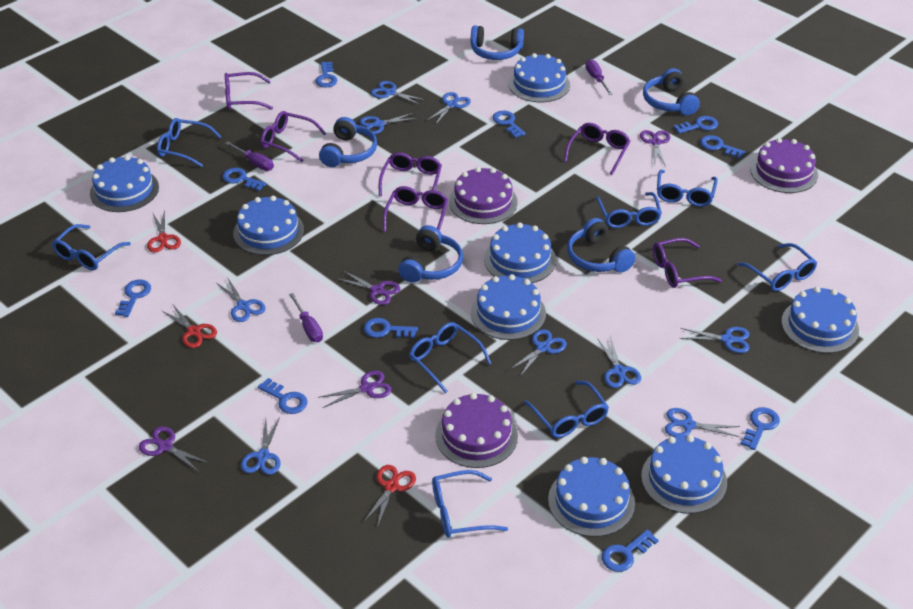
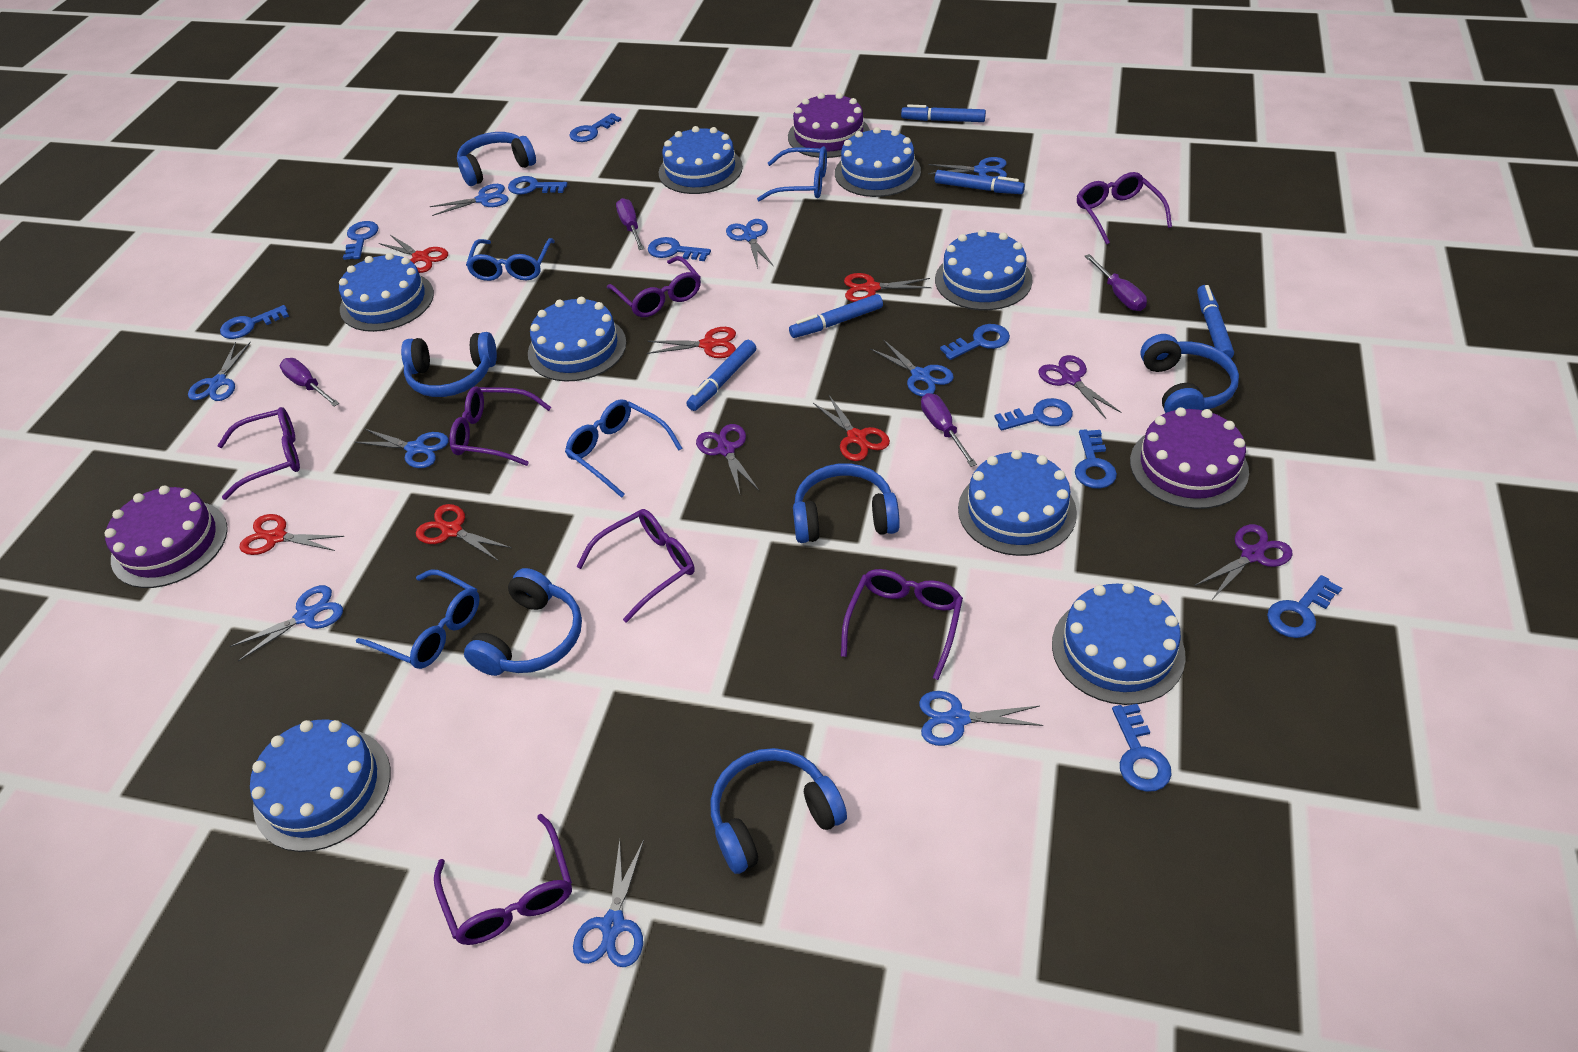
blue glasses: 8 -> 4
blue headphones: 5 -> 6
blue marker: 0 -> 5
purple glasses: 6 -> 7
purple scissors: 4 -> 3
purple screwdriver: 3 -> 4
red scissors: 3 -> 6

